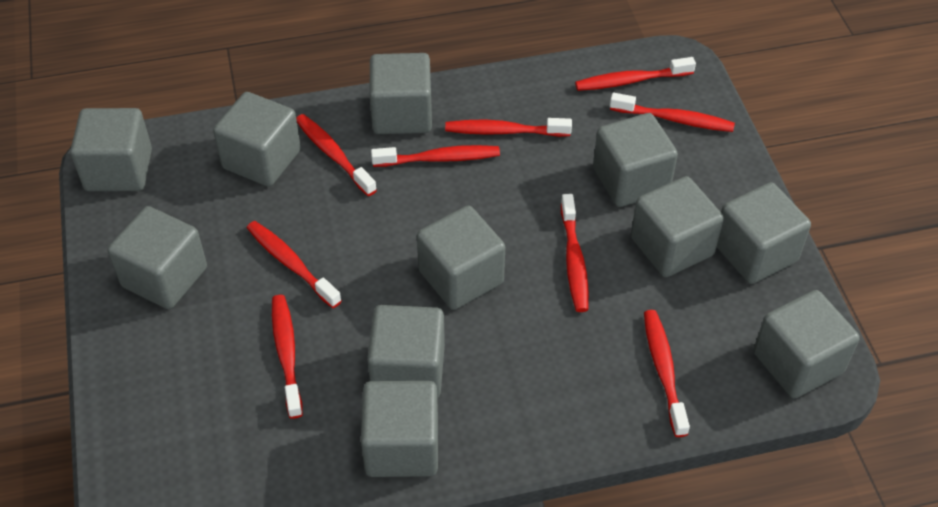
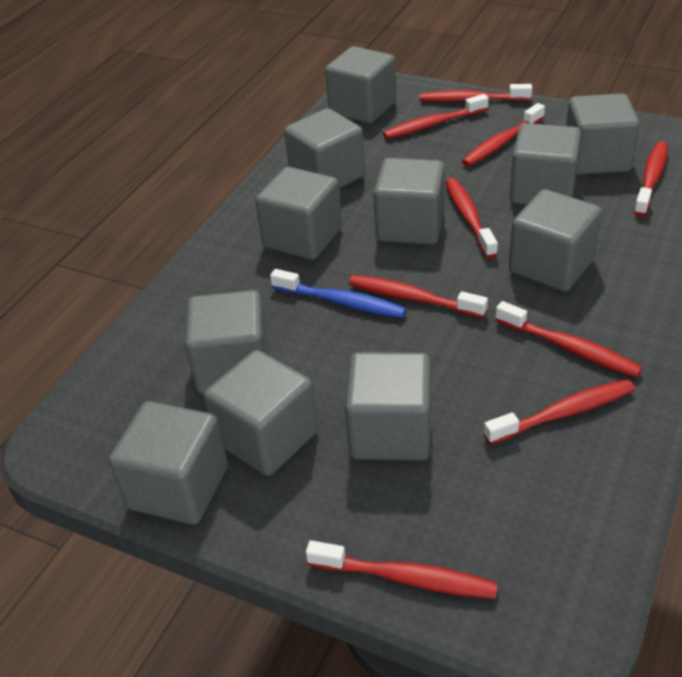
blue toothbrush: 0 -> 1

